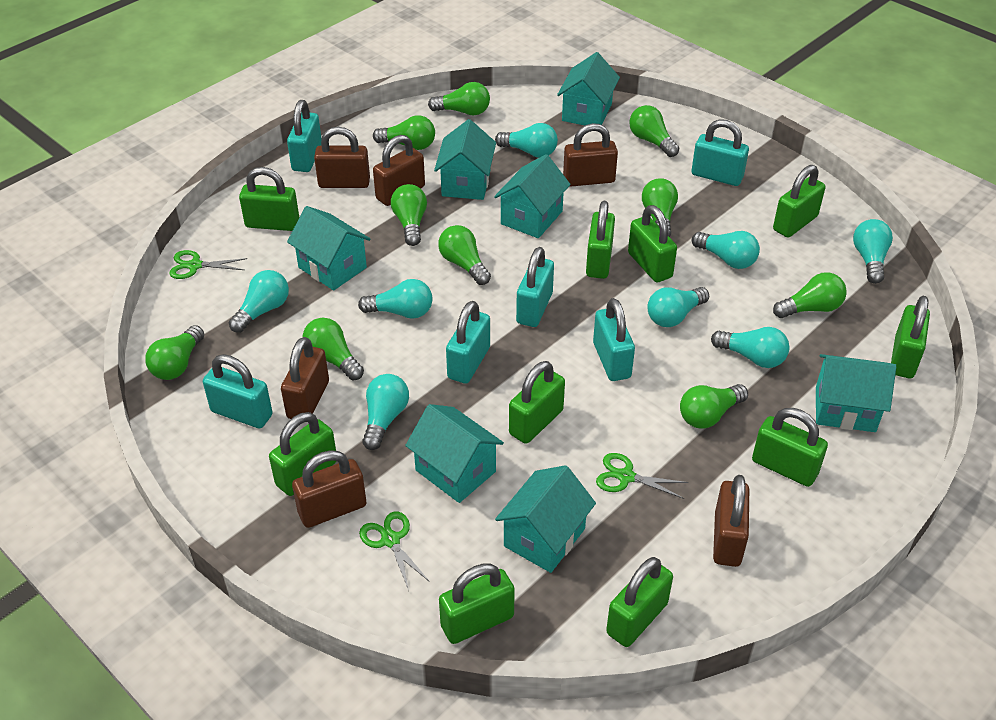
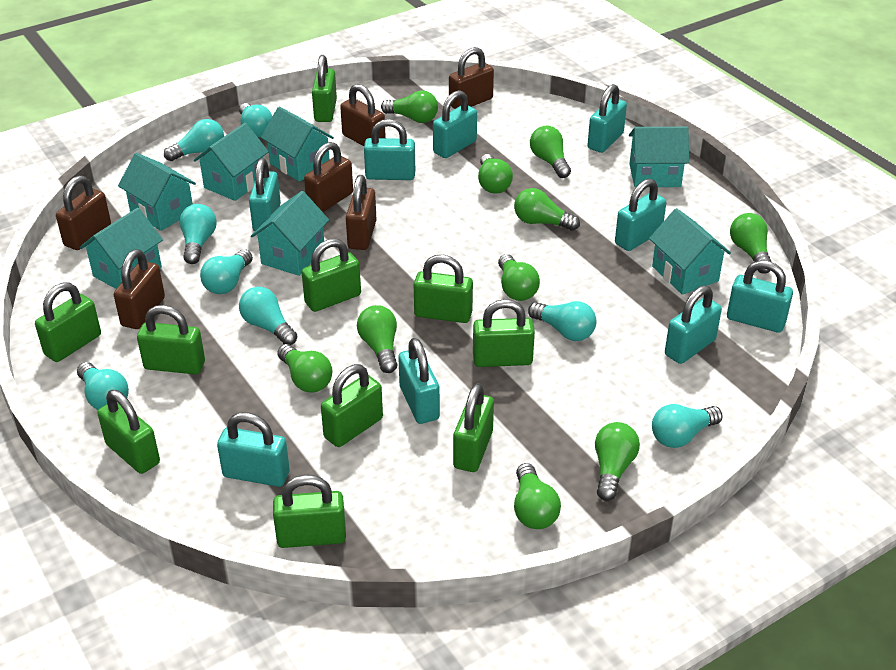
green scissors: 3 -> 0
turquoise padlock: 6 -> 9

